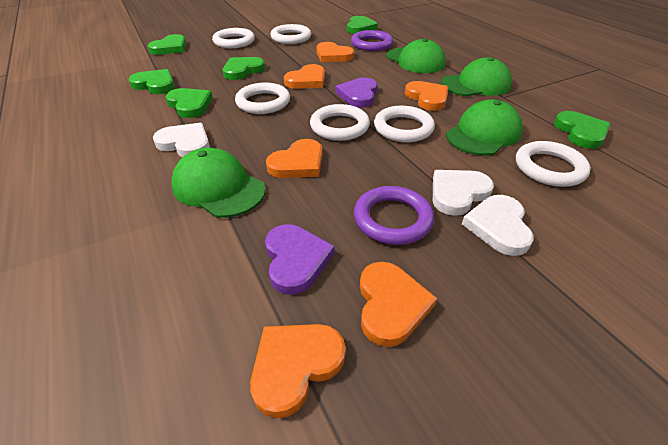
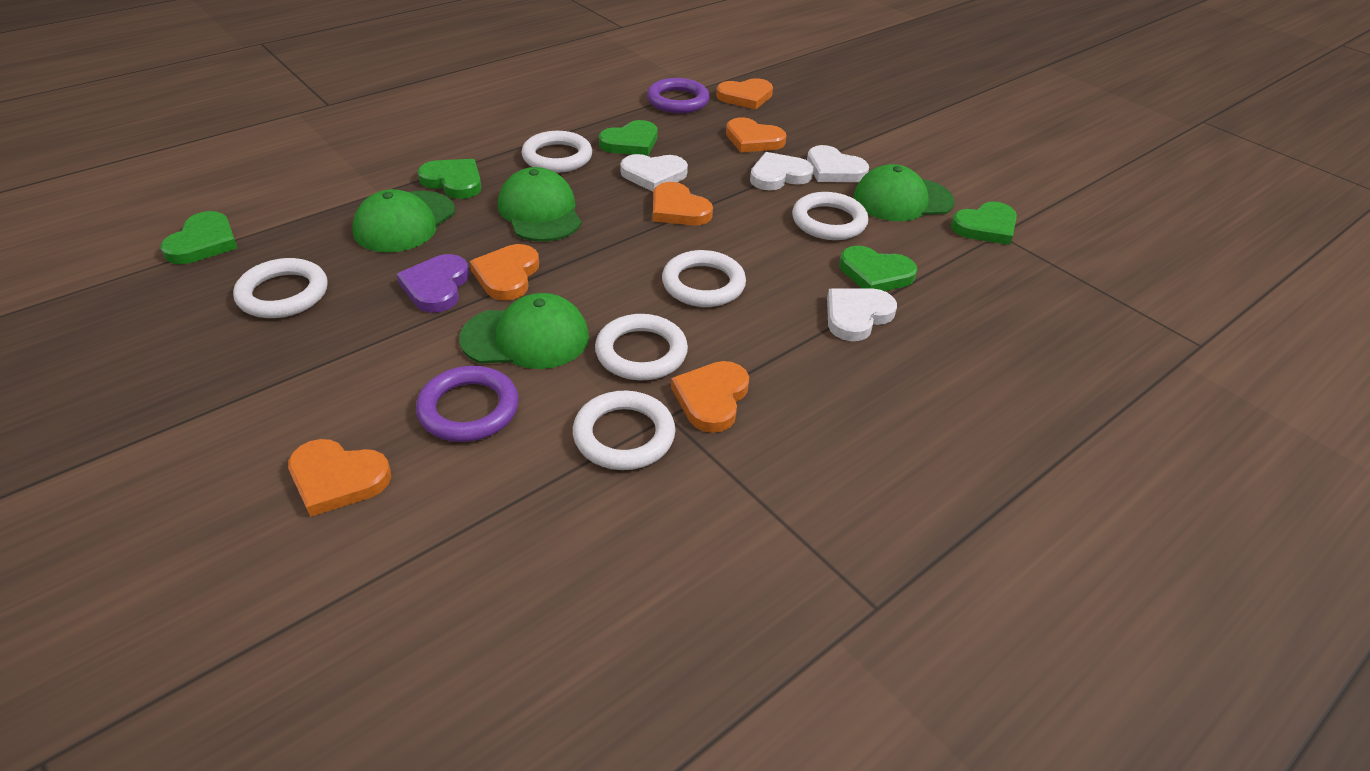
green heart: 6 -> 5
purple heart: 2 -> 1
white heart: 3 -> 4

